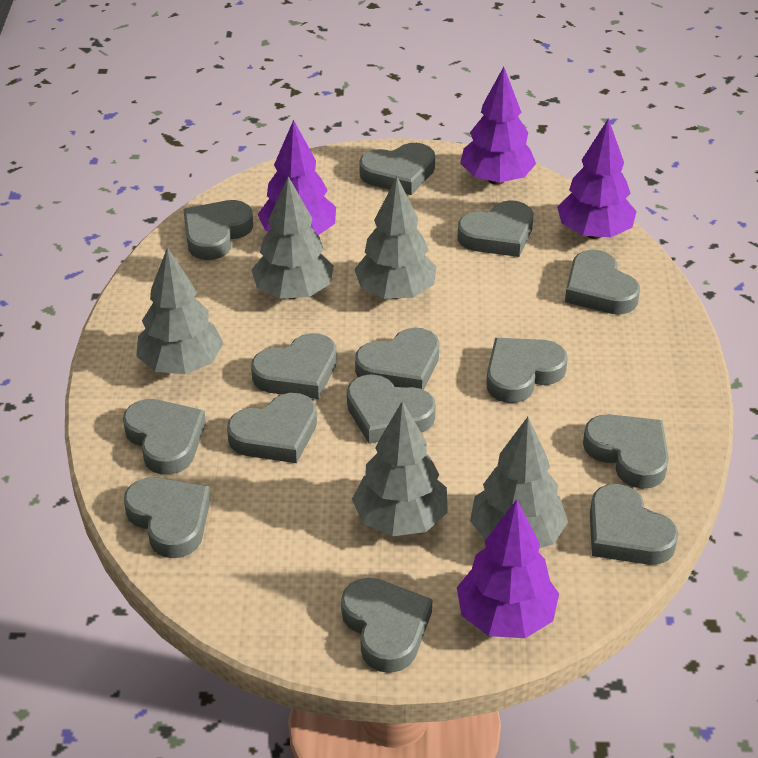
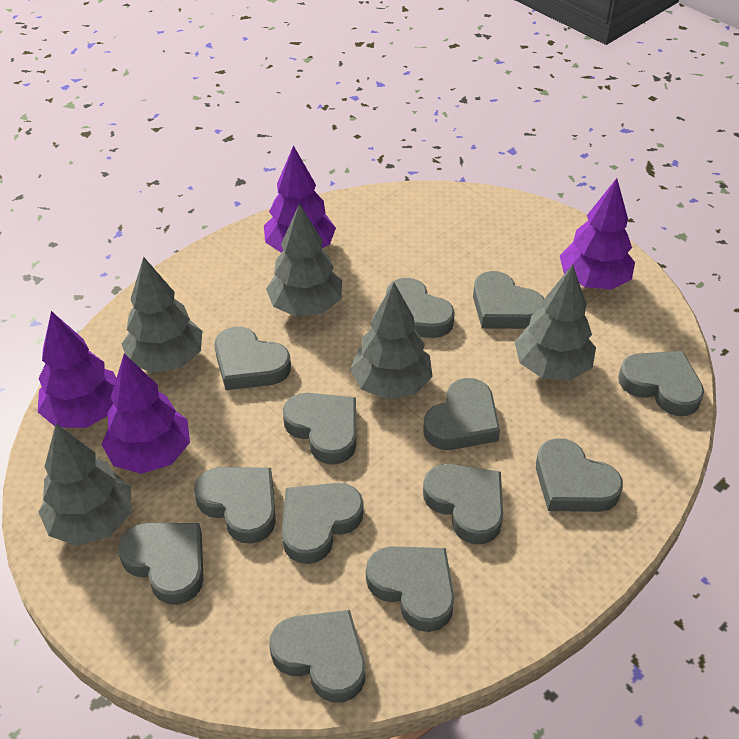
grey heart: 14 -> 13

